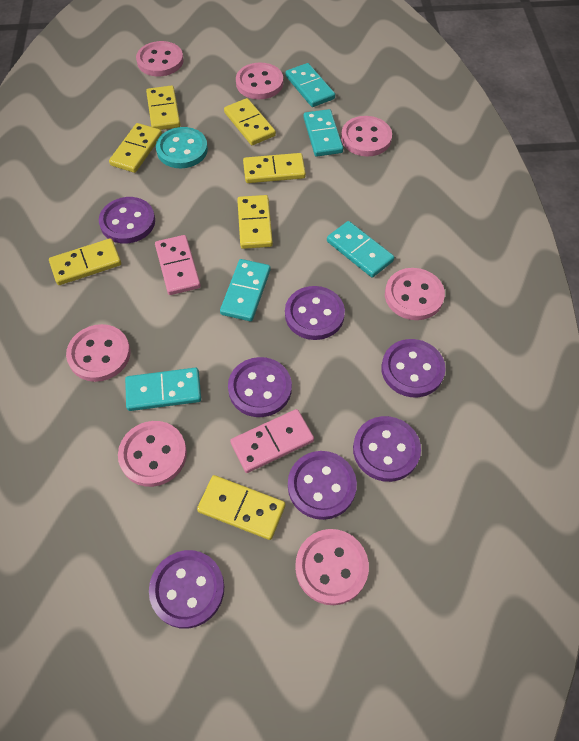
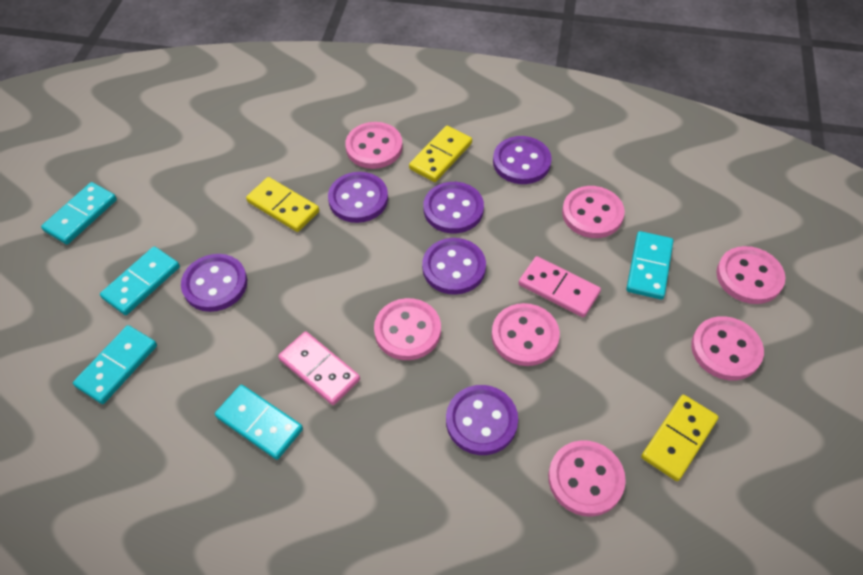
purple button: 7 -> 6
turquoise button: 1 -> 0
yellow domino: 7 -> 3

